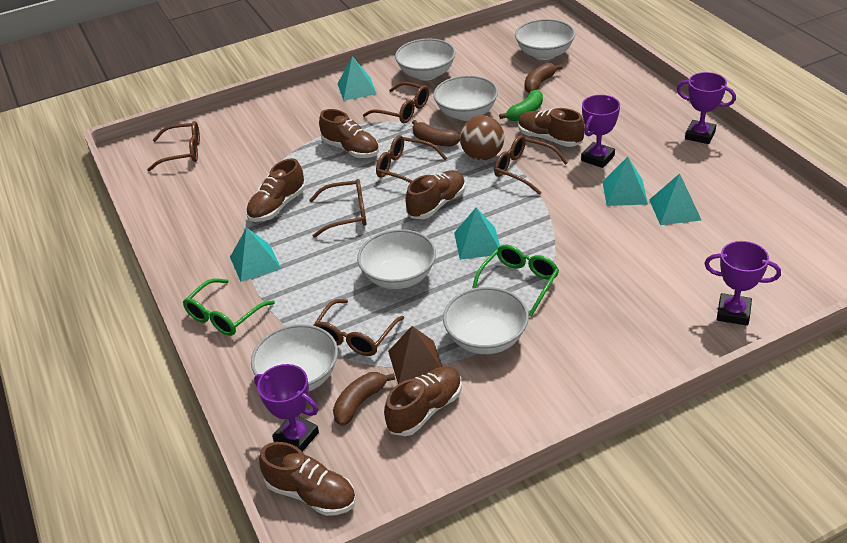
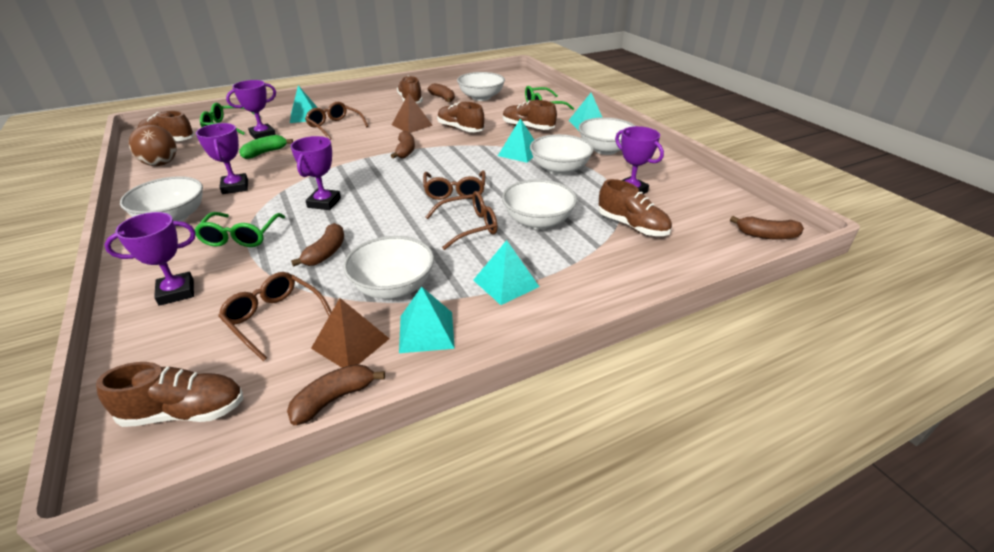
brown banana: 3 -> 5
brown glasses: 6 -> 4
brown pyramid: 1 -> 2
green glasses: 2 -> 3
purple trophy: 4 -> 5

